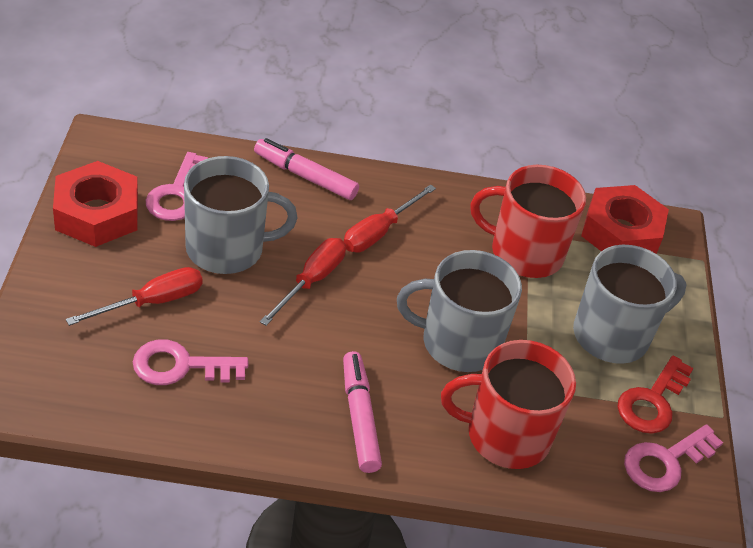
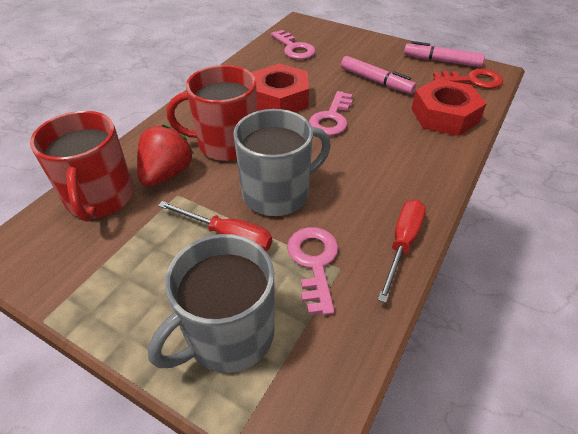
grey mug: 3 -> 2
red screwdriver: 3 -> 2
red strawberry: 0 -> 1

